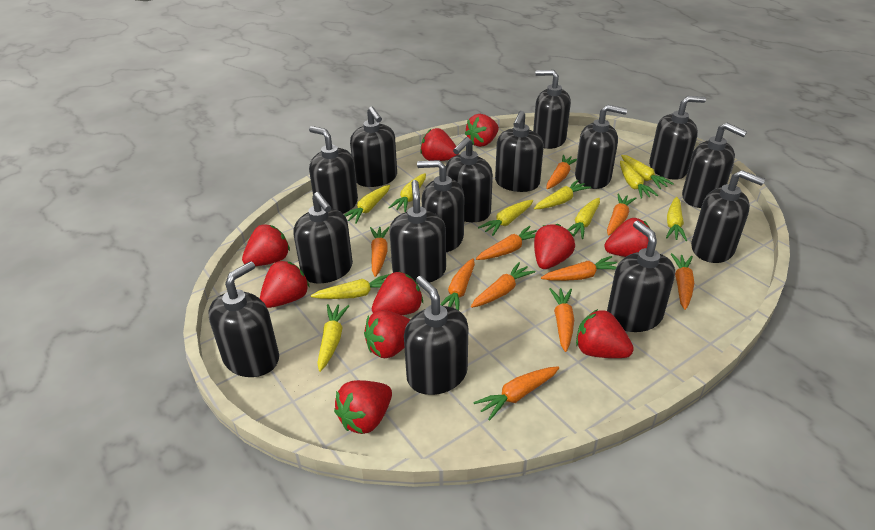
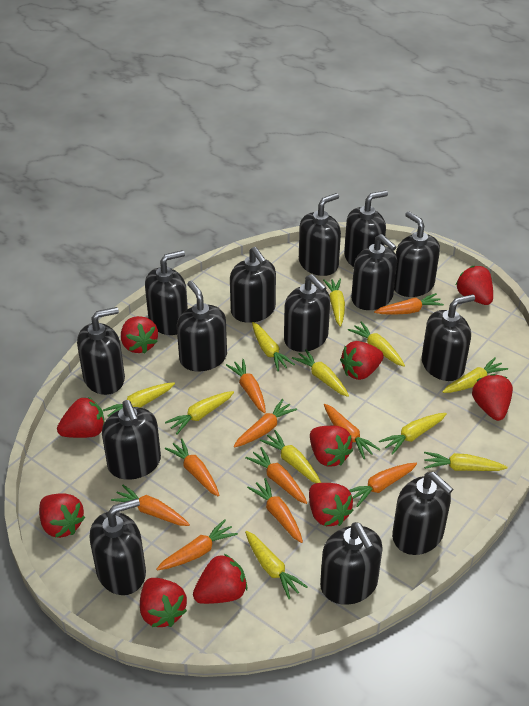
black soap dispenser: 15 -> 14
yellow carrot: 10 -> 11

